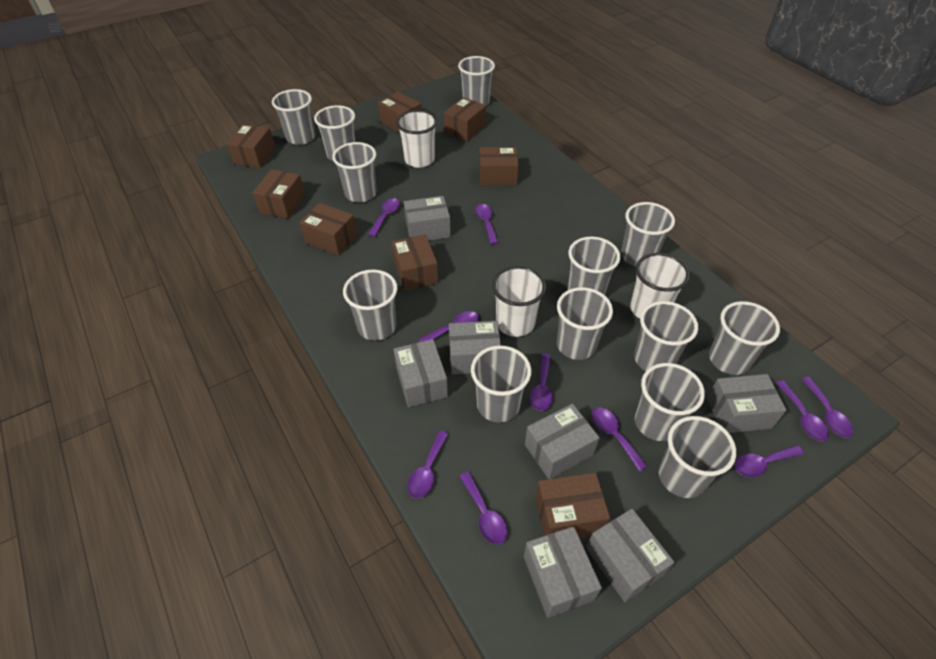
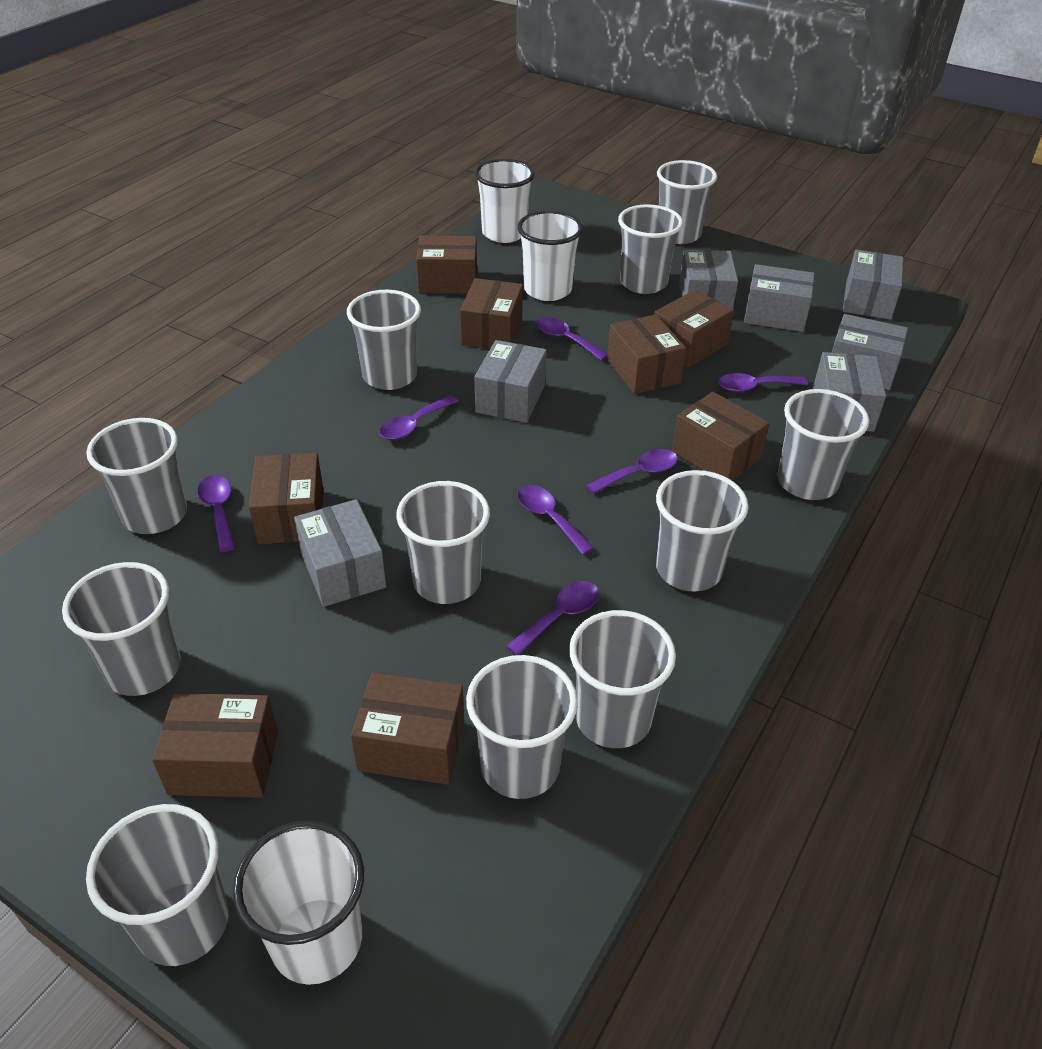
grey cup: 13 -> 11
purple spoon: 10 -> 7

